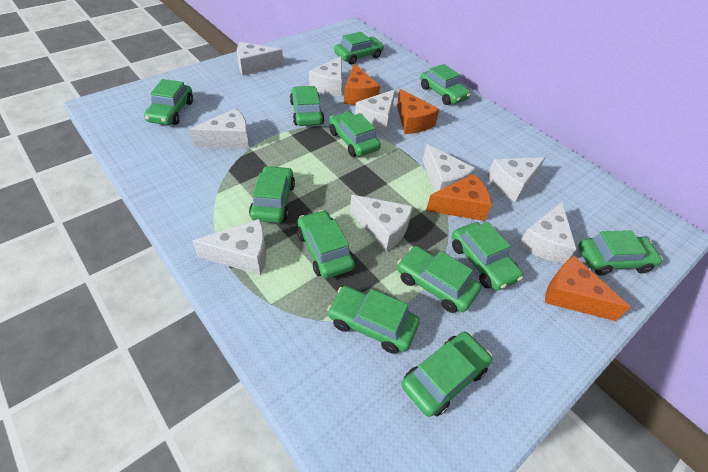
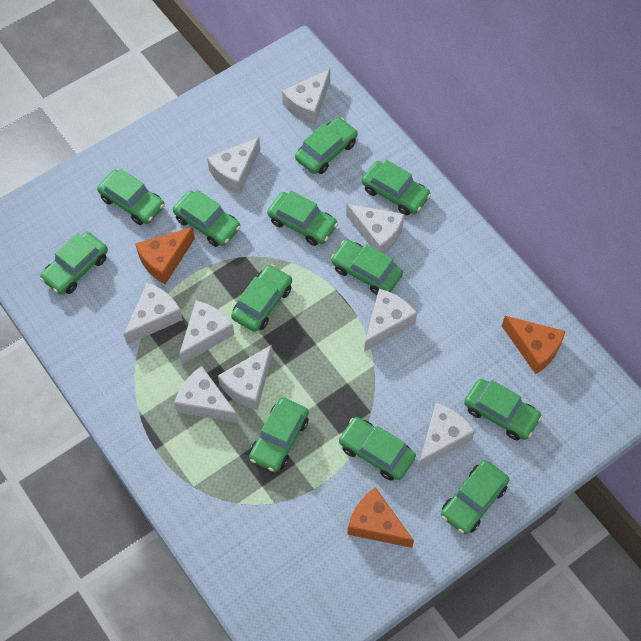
orange cheese: 4 -> 3

